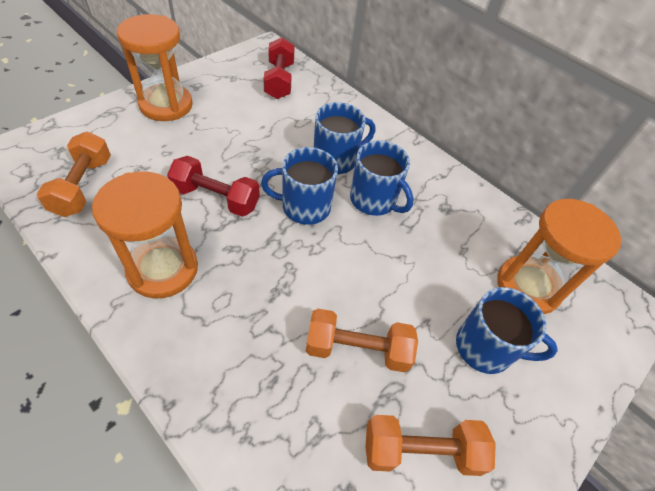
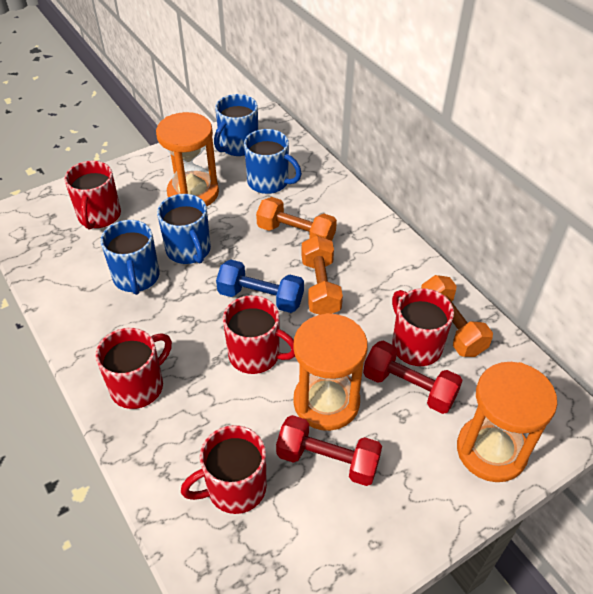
blue dumbbell: 0 -> 1
red mug: 0 -> 5

